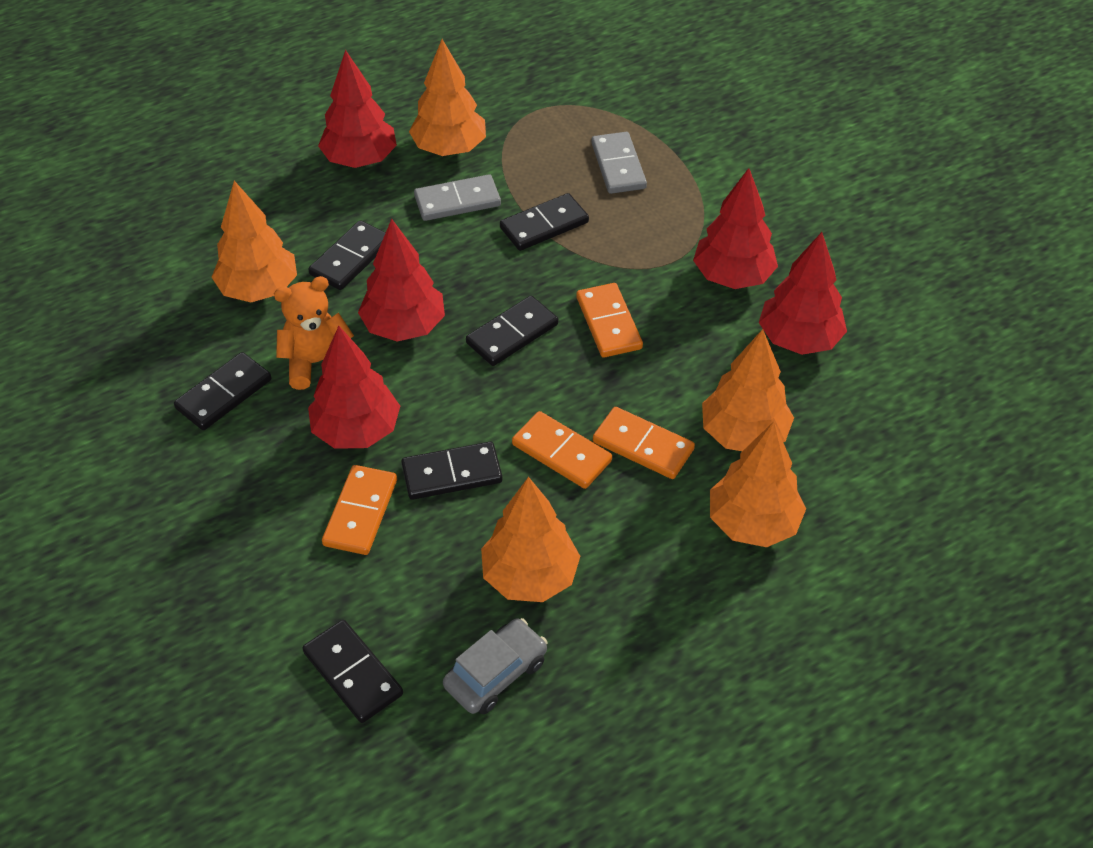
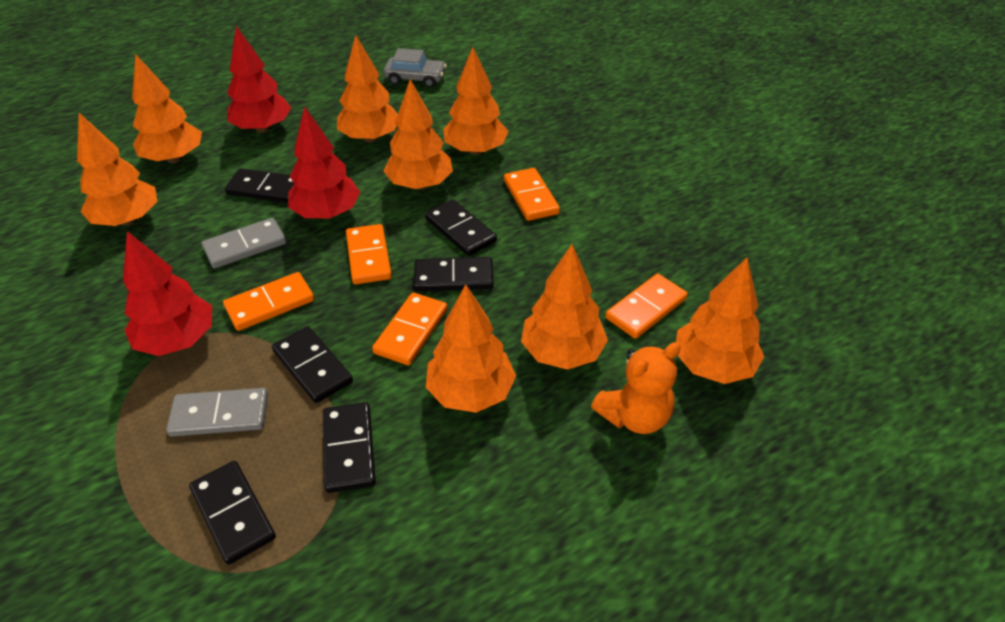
orange domino: 4 -> 5
orange tree: 5 -> 8
red tree: 5 -> 3

